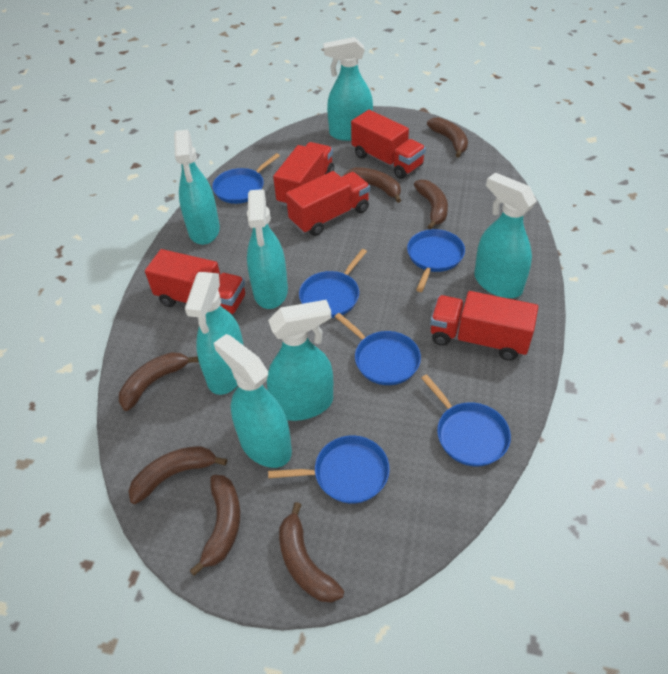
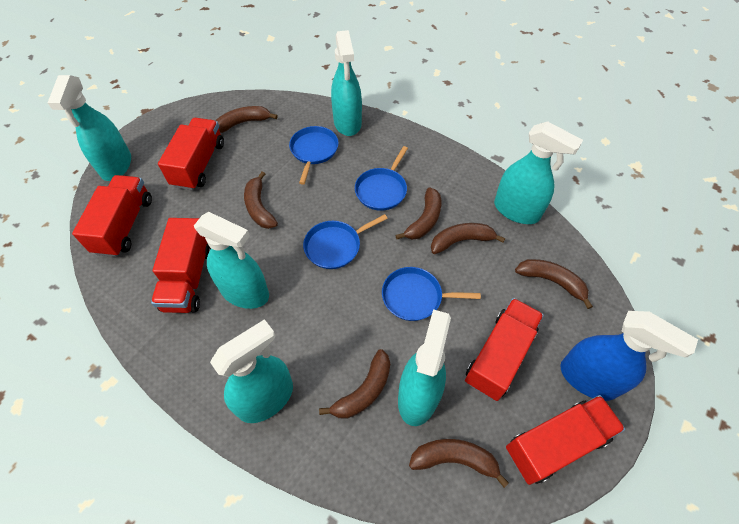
blue pan: 6 -> 4
blue spray bottle: 0 -> 1
turquoise spray bottle: 7 -> 6

